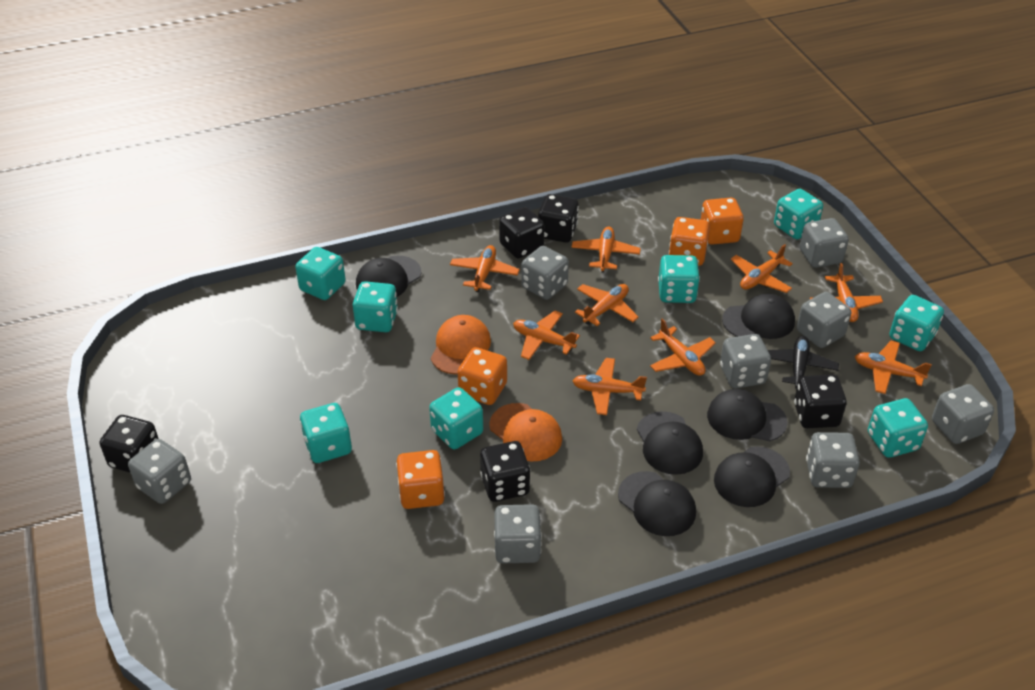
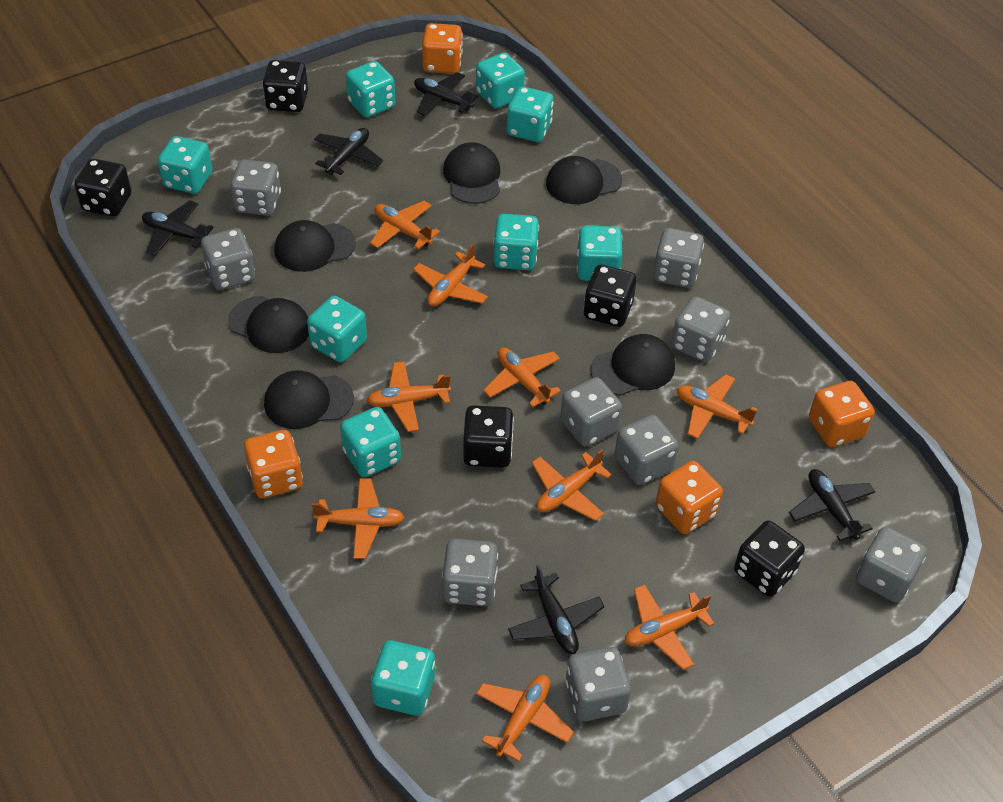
black plane: 1 -> 5
grey dice: 8 -> 9
orange cap: 2 -> 0
turquoise dice: 8 -> 9

